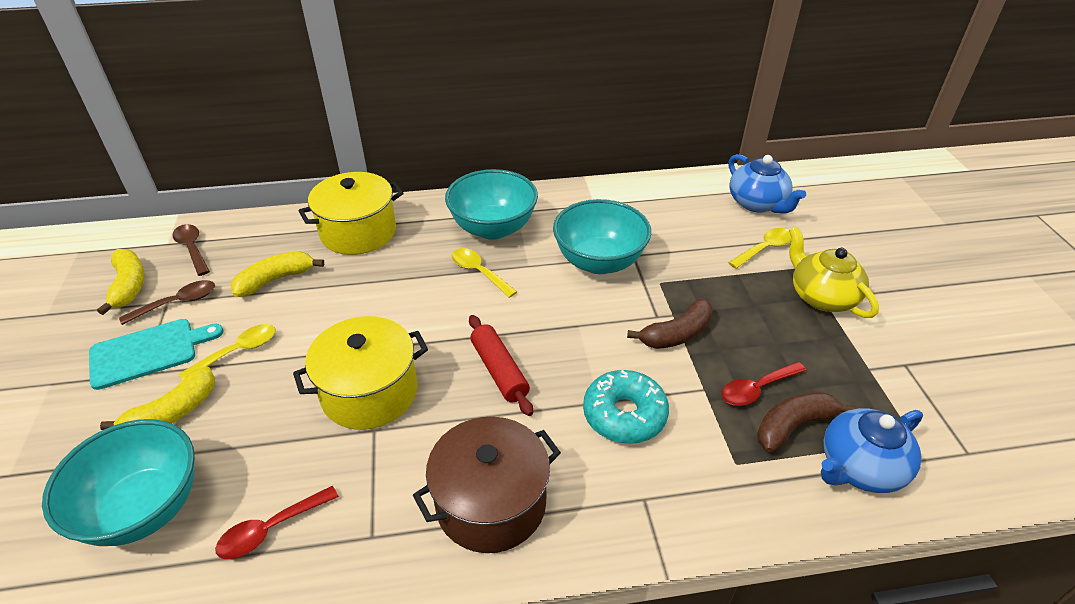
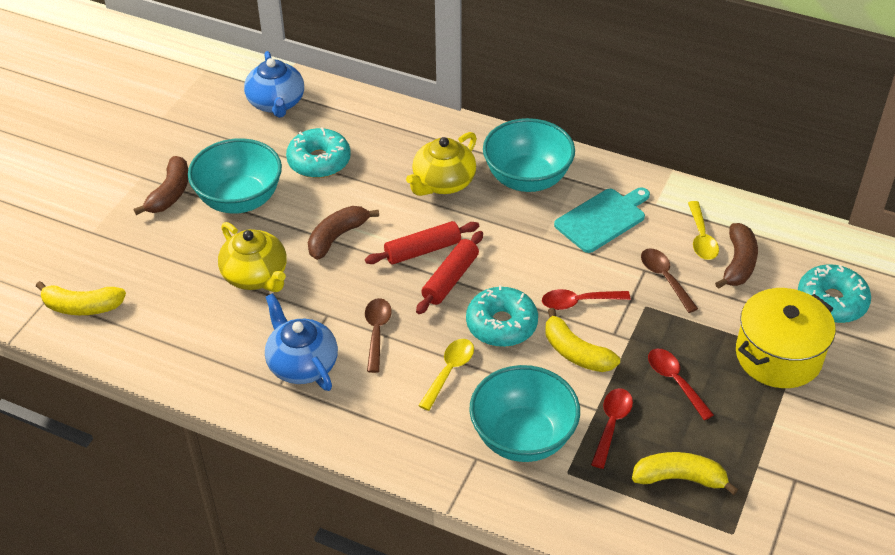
brown banana: 2 -> 3
brown pot: 1 -> 0
red rolling pin: 1 -> 2
red spoon: 2 -> 3
turquoise donut: 1 -> 3
yellow pot: 2 -> 1
yellow spoon: 3 -> 2
yellow teapot: 1 -> 2

